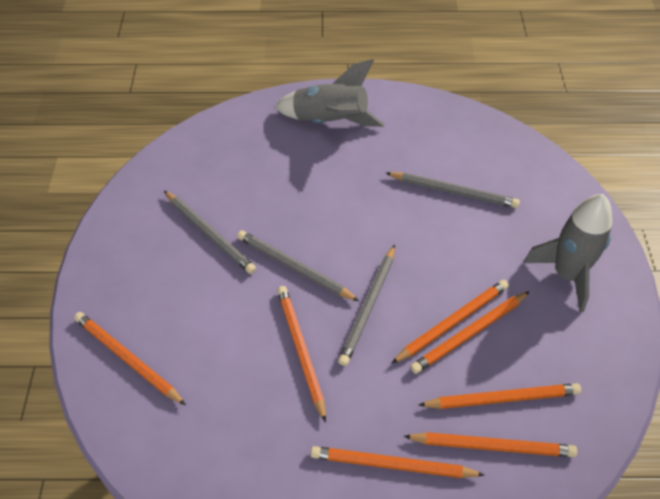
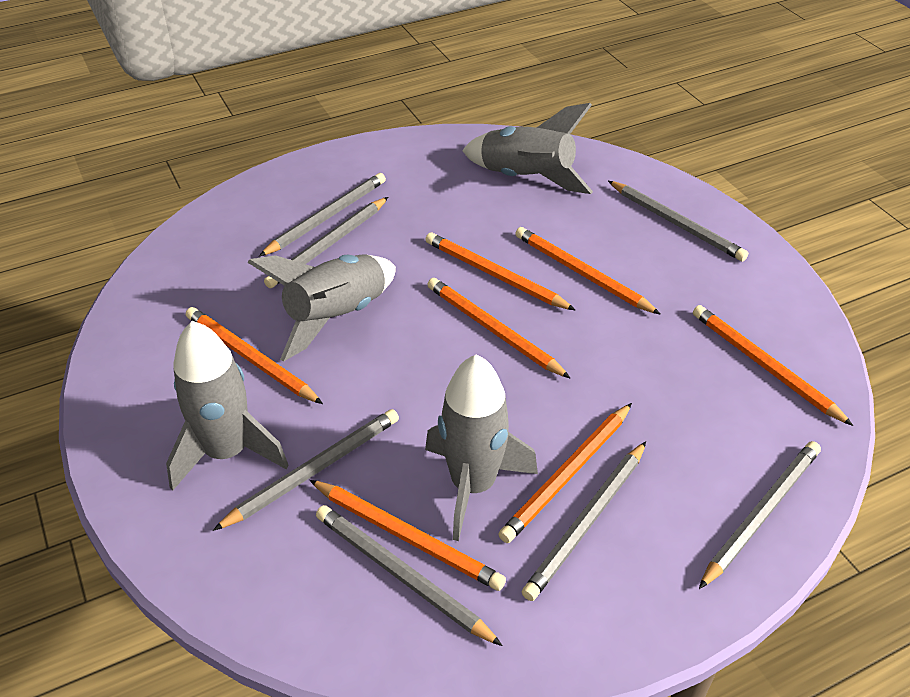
grey pencil: 4 -> 7
grey rocket: 2 -> 4

